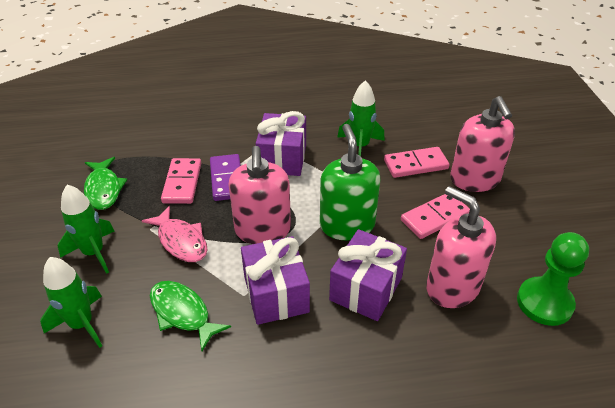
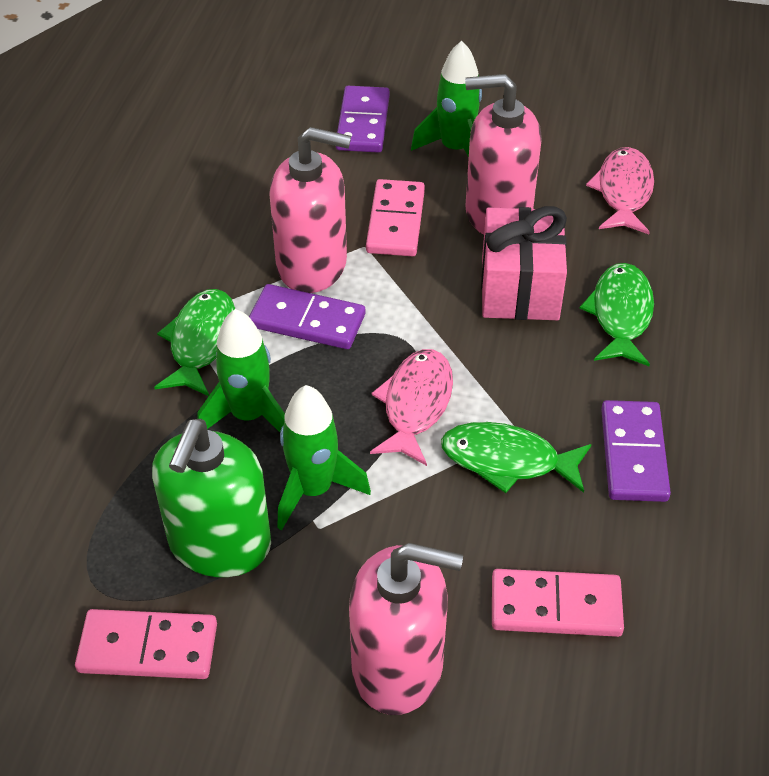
green fish: 2 -> 3
green pawn: 1 -> 0
pink fish: 1 -> 2
pink gift: 0 -> 1
purple domino: 1 -> 3
purple gift: 3 -> 0

